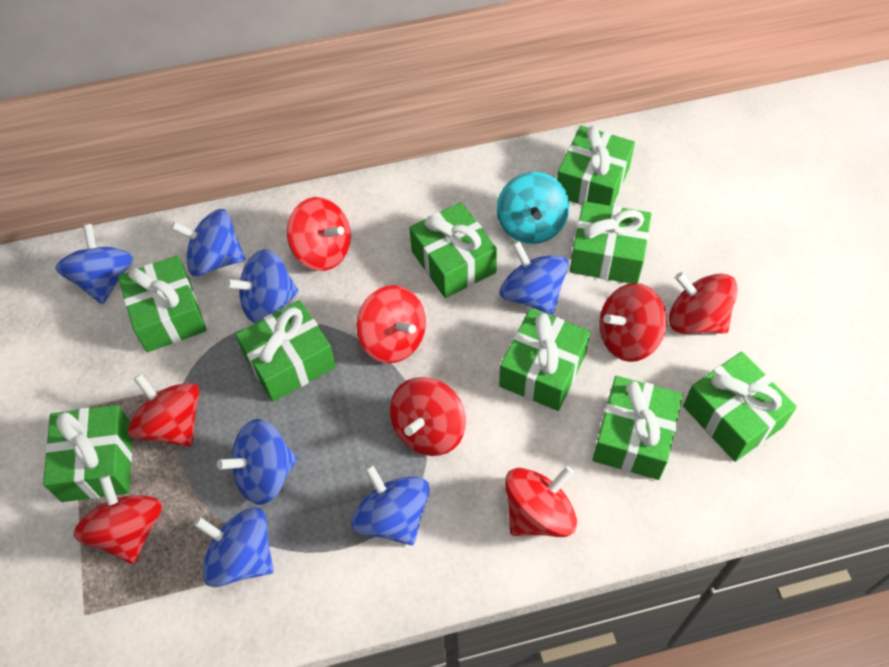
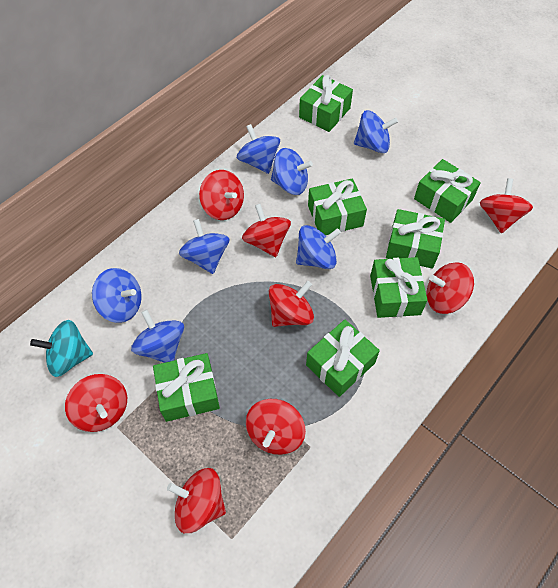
green gift: 9 -> 7

